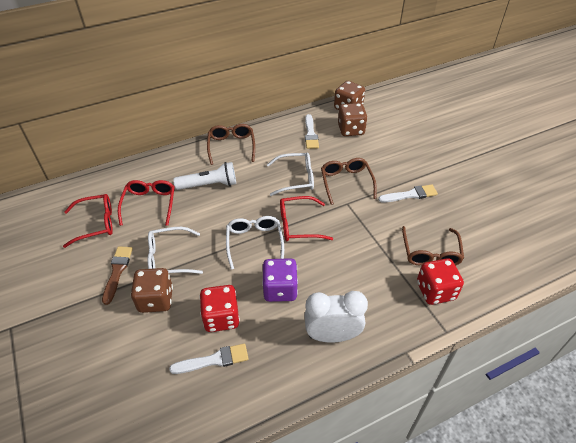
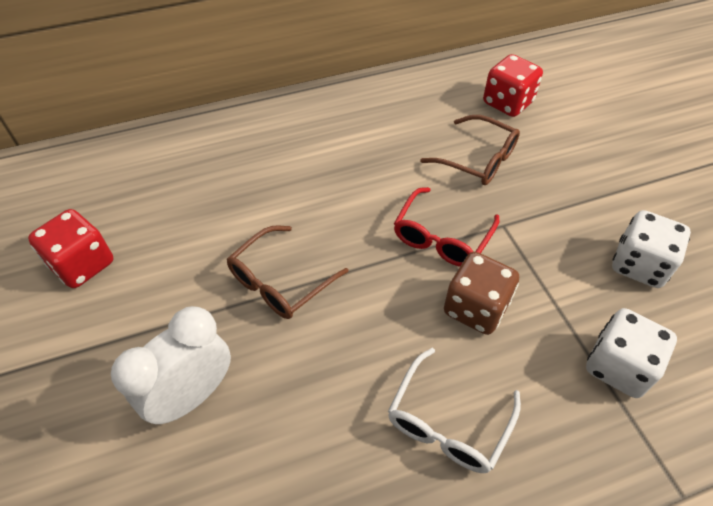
brown brush: 1 -> 0
brown dice: 3 -> 1
brown glasses: 3 -> 2
purple dice: 1 -> 0
red glasses: 3 -> 1
white brush: 3 -> 0
white dice: 0 -> 2
white flashlight: 1 -> 0
white glasses: 3 -> 1

